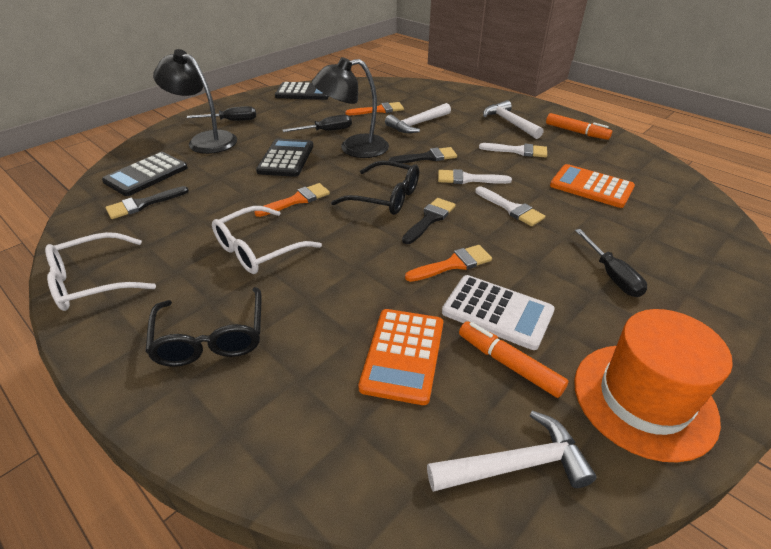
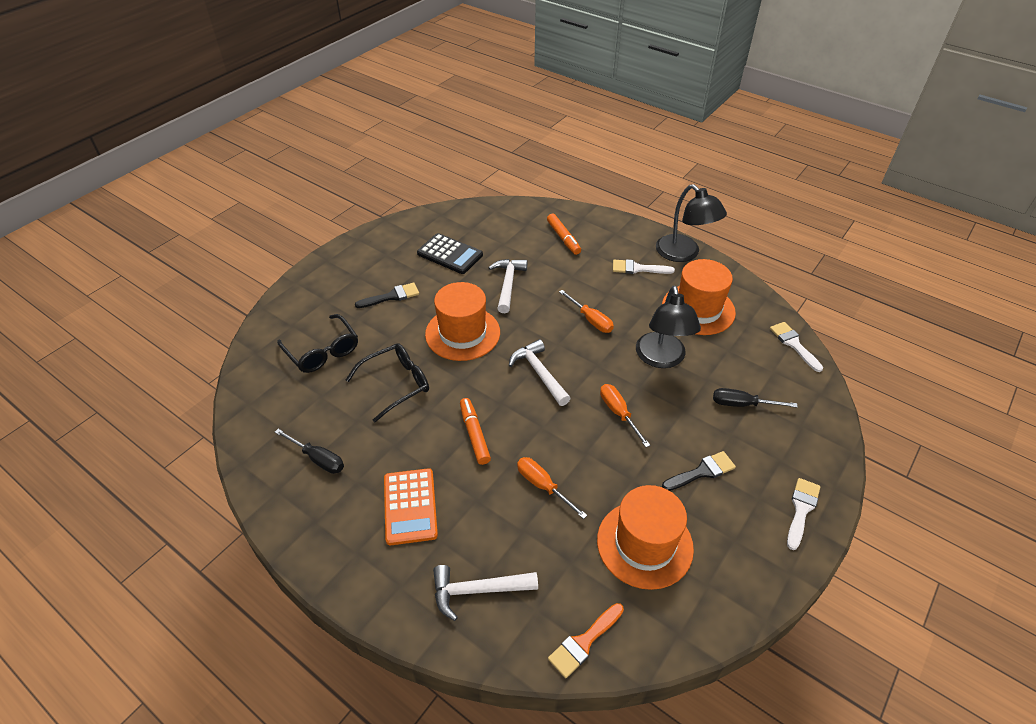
black brush: 3 -> 2
black calculator: 3 -> 1
black screwdriver: 3 -> 2
orange brush: 3 -> 1
orange calculator: 2 -> 1
orange hat: 1 -> 3
orange screwdriver: 0 -> 3
white calculator: 1 -> 0
white glasses: 2 -> 0

